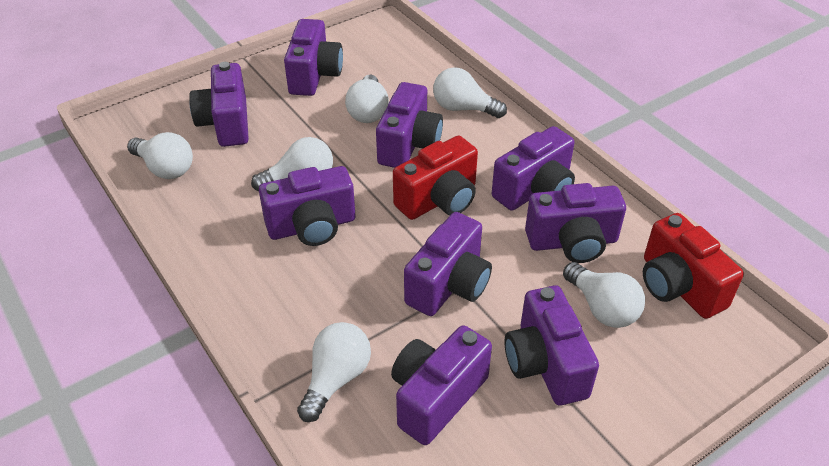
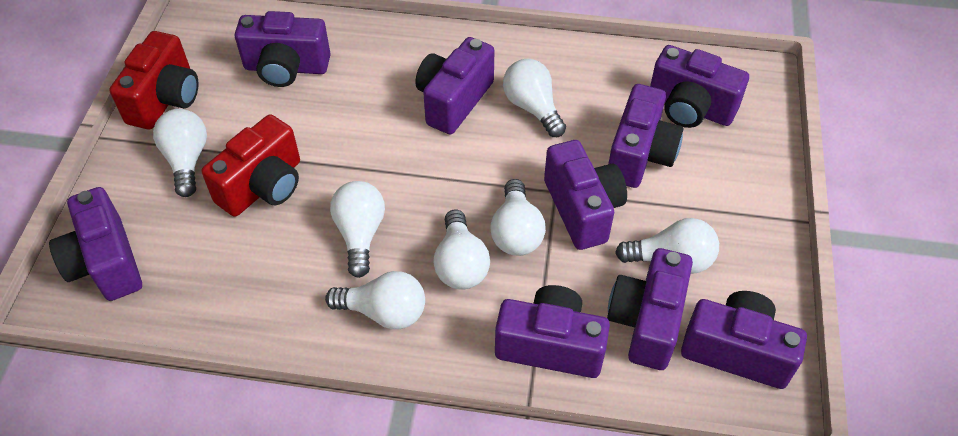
white light bulb: 6 -> 7

